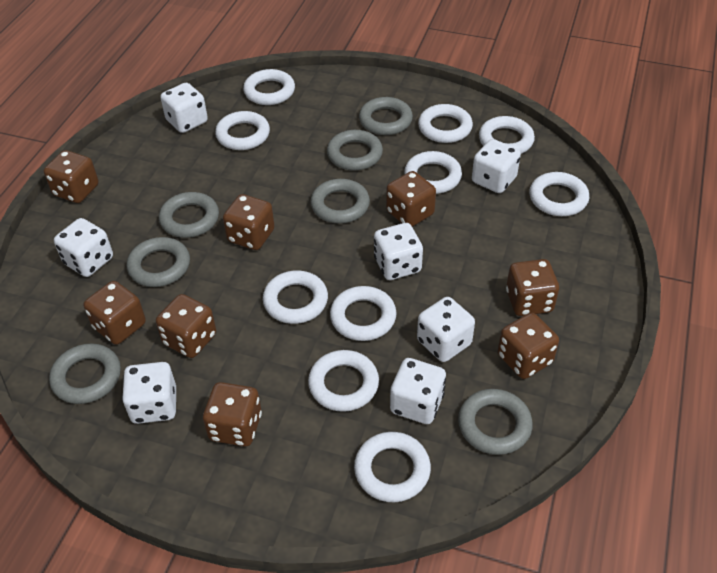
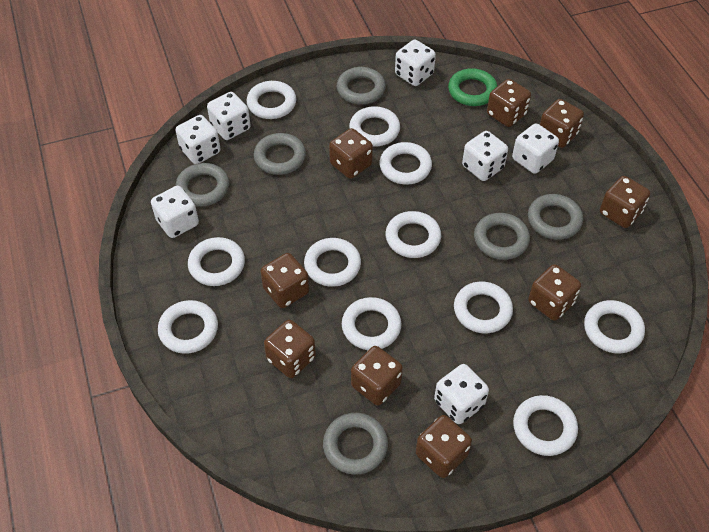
brown dice: 8 -> 9
green ring: 0 -> 1
grey ring: 7 -> 6
white ring: 10 -> 11

